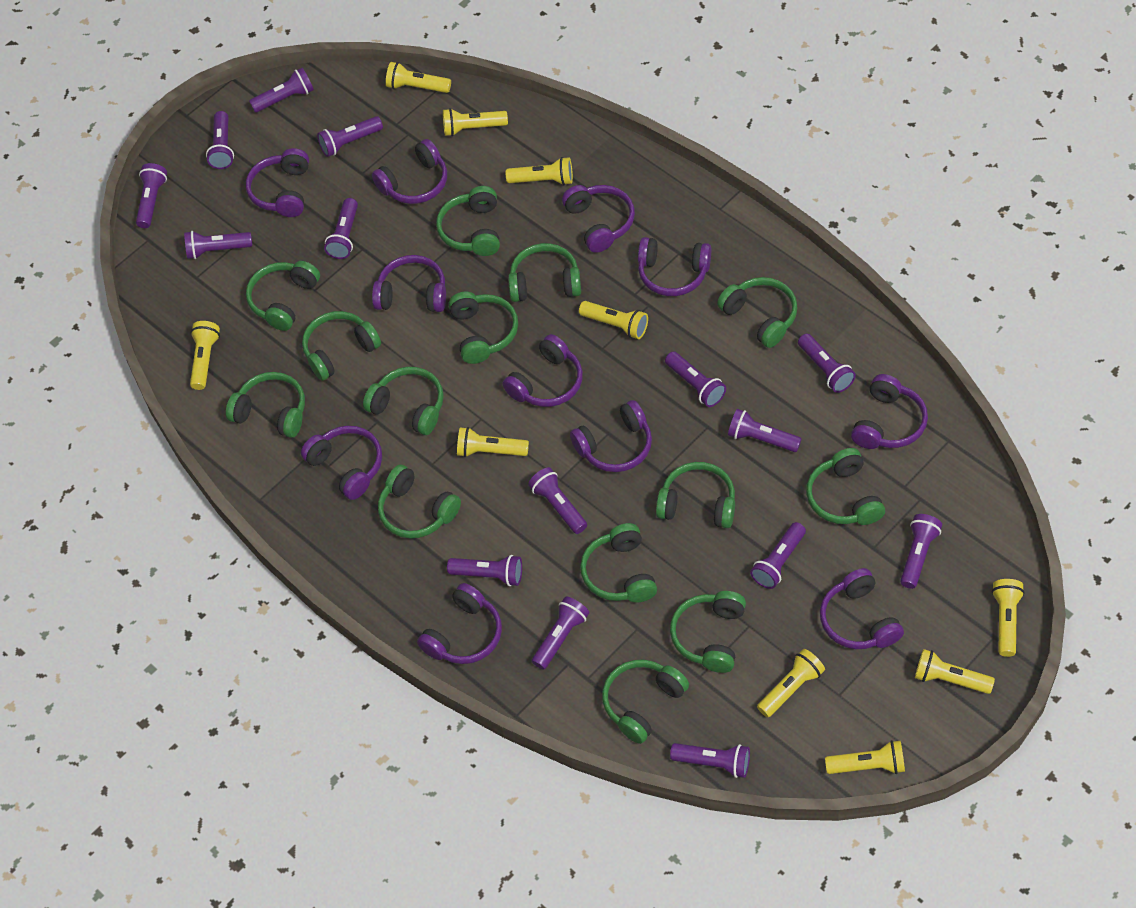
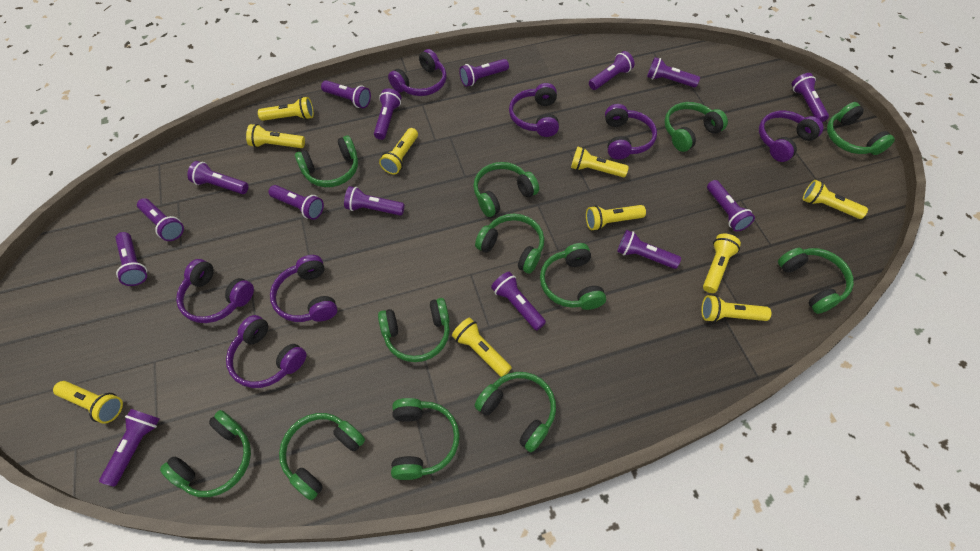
green headphones: 14 -> 12
purple headphones: 11 -> 7

